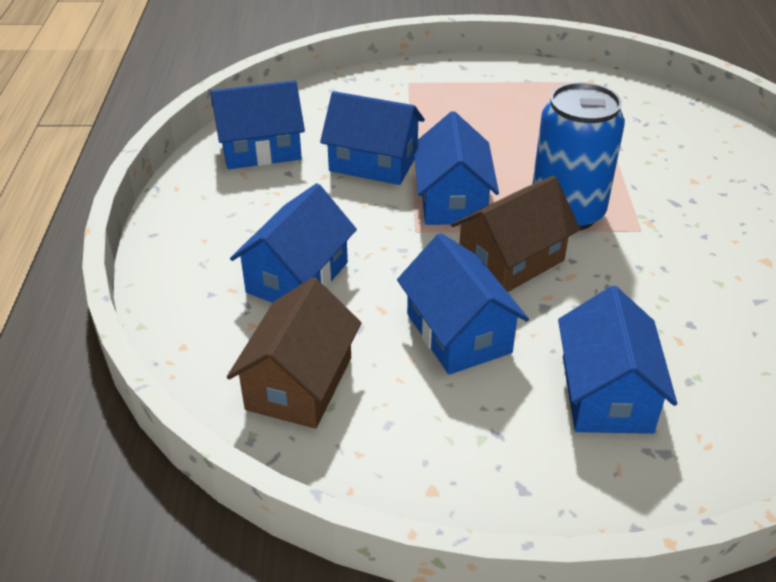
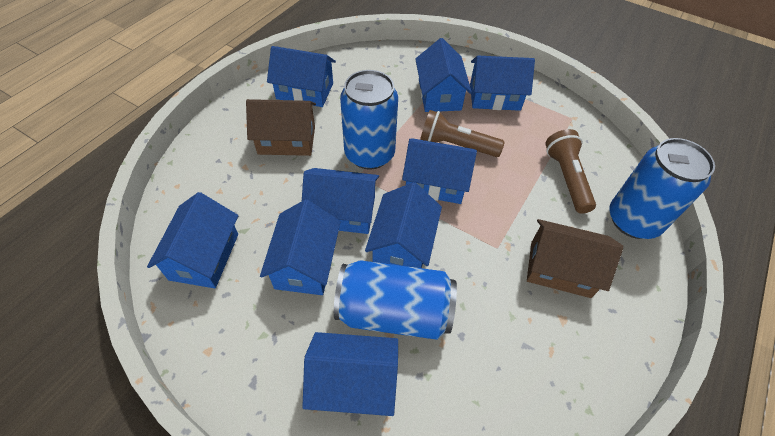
blue can: 1 -> 3
blue house: 6 -> 9
brown flashlight: 0 -> 2

